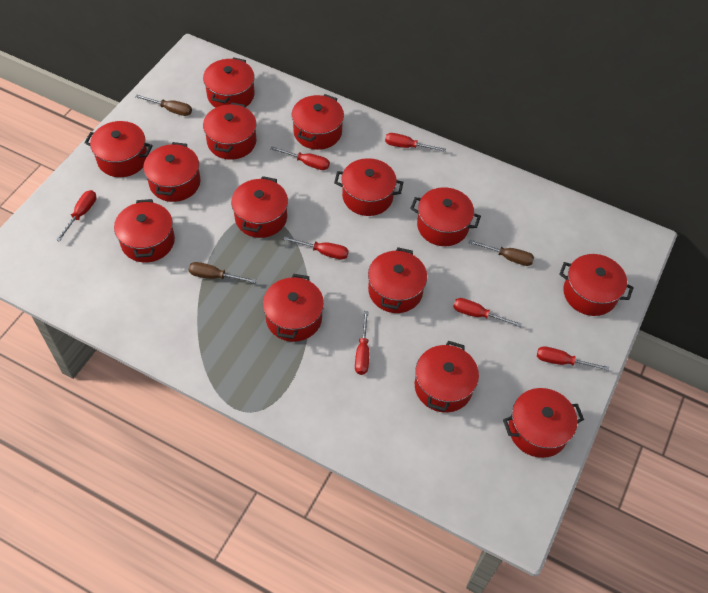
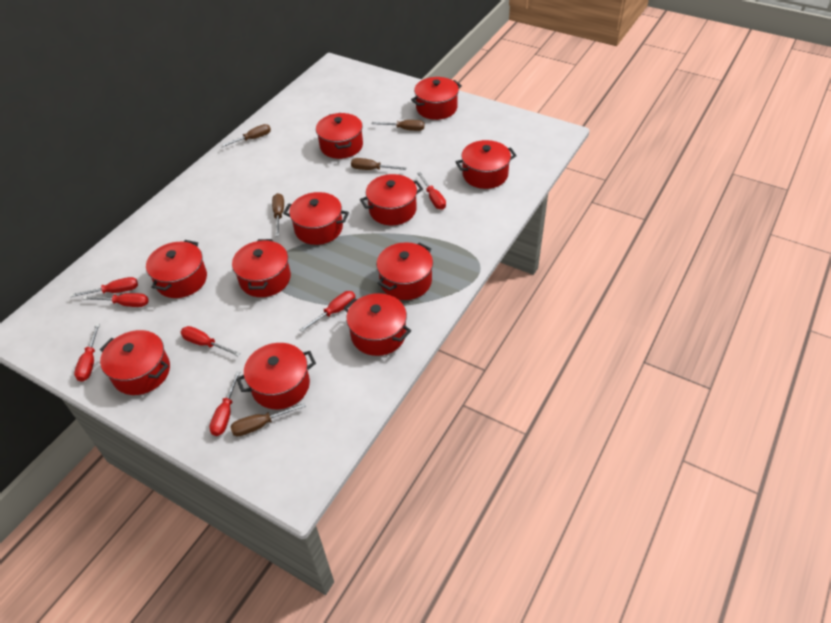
brown screwdriver: 3 -> 5
red pot: 14 -> 11

